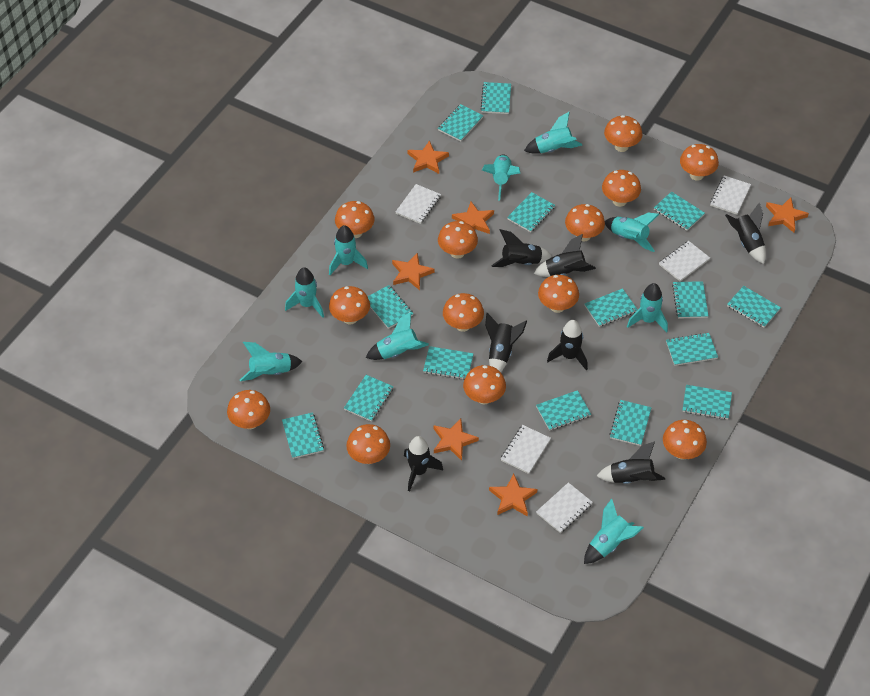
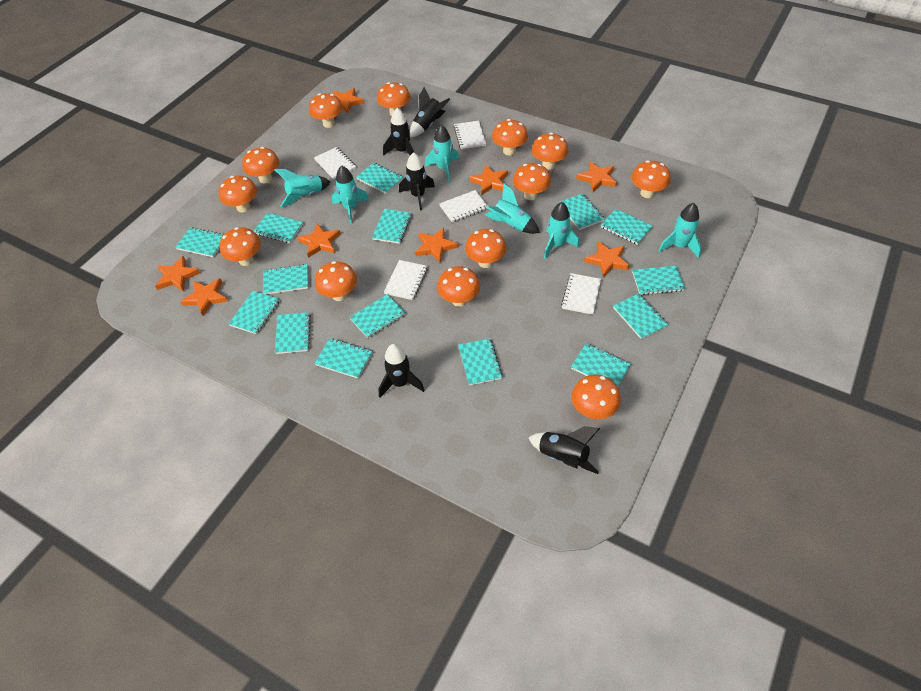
black rocket: 7 -> 5
orange star: 6 -> 8
turquoise rocket: 9 -> 6

